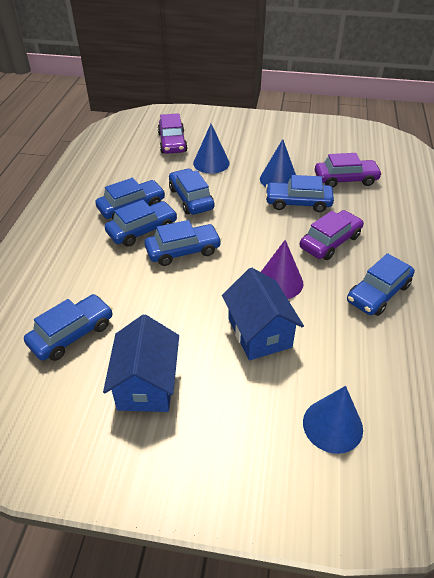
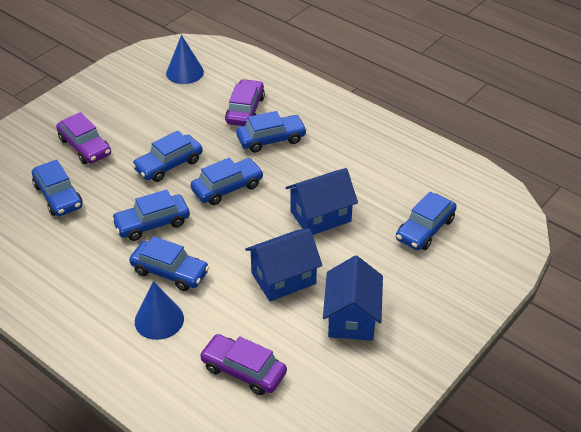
blue cone: 3 -> 2
blue house: 2 -> 3
purple cone: 1 -> 0

